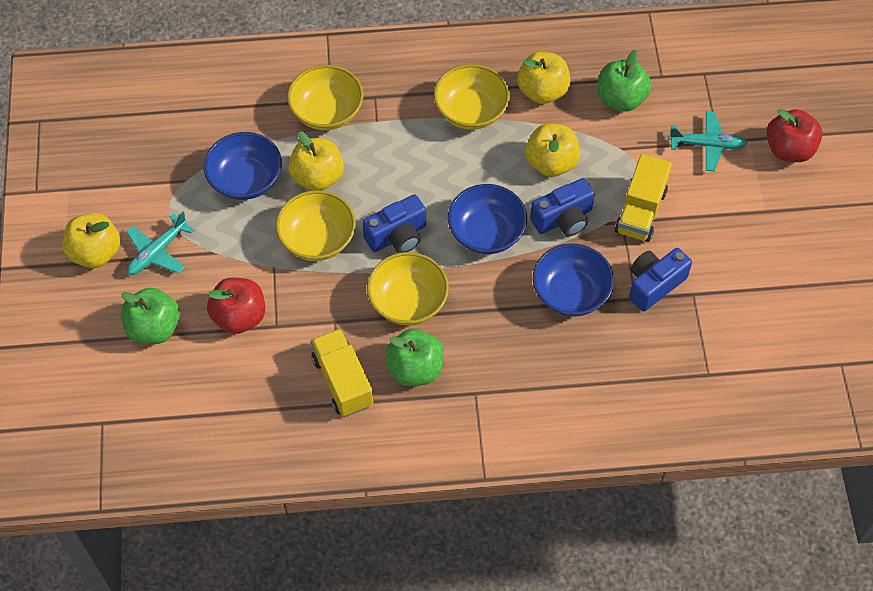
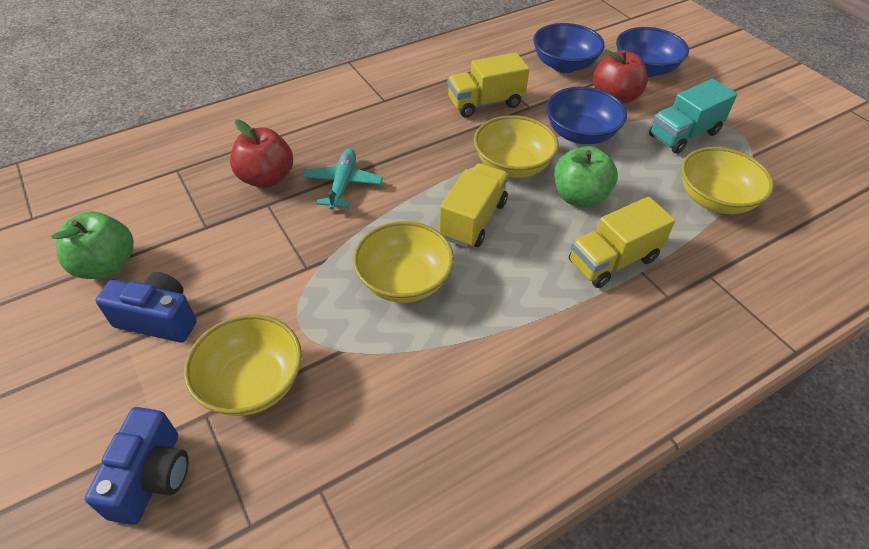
blue camera: 3 -> 2
green apple: 3 -> 2
turquoise plane: 2 -> 1
turquoise truck: 0 -> 1
yellow apple: 4 -> 0
yellow truck: 2 -> 3

